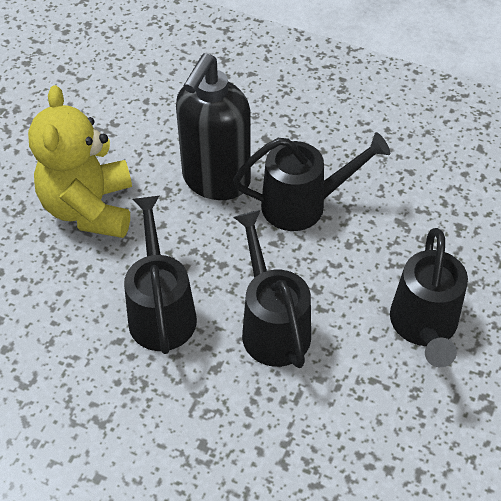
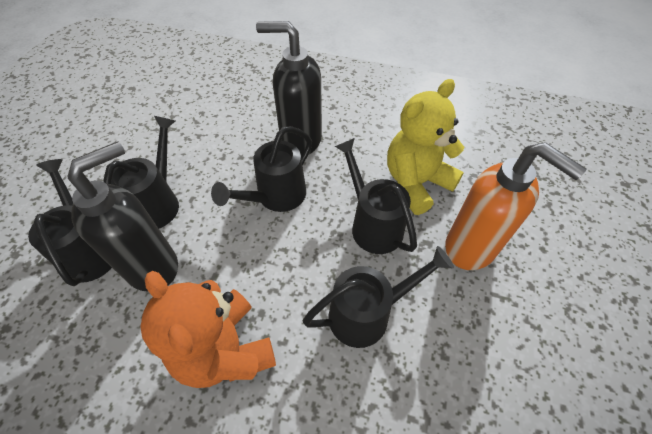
black soap dispenser: 1 -> 2
black watering can: 4 -> 5
orange soap dispenser: 0 -> 1
orange teddy bear: 0 -> 1

